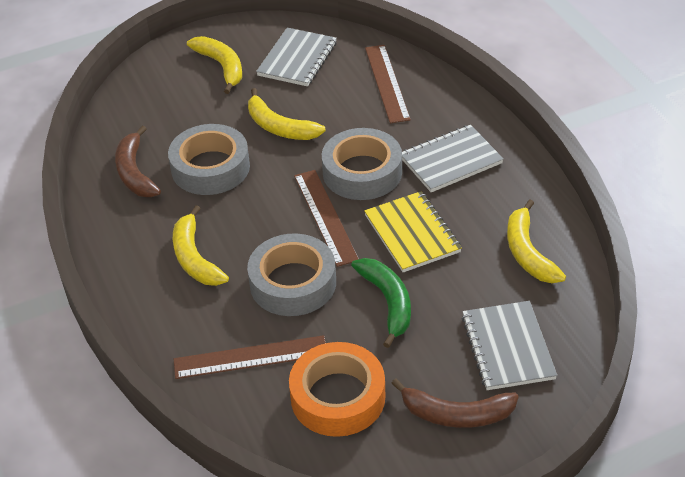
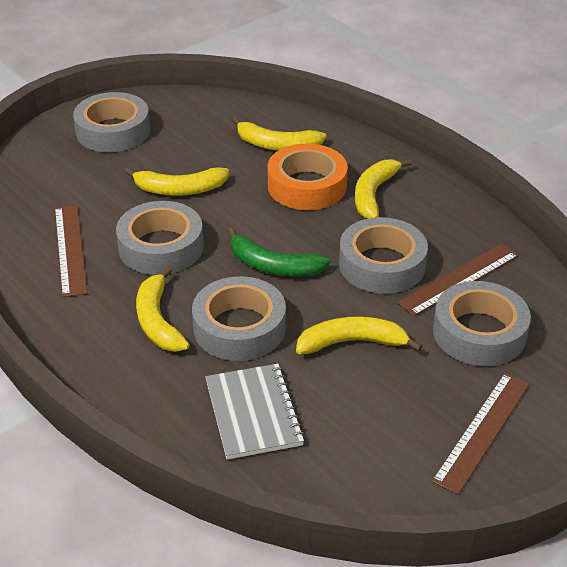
brown banana: 2 -> 0
grey notebook: 3 -> 1
grey tape: 3 -> 5
yellow banana: 4 -> 5
yellow notebook: 1 -> 0

